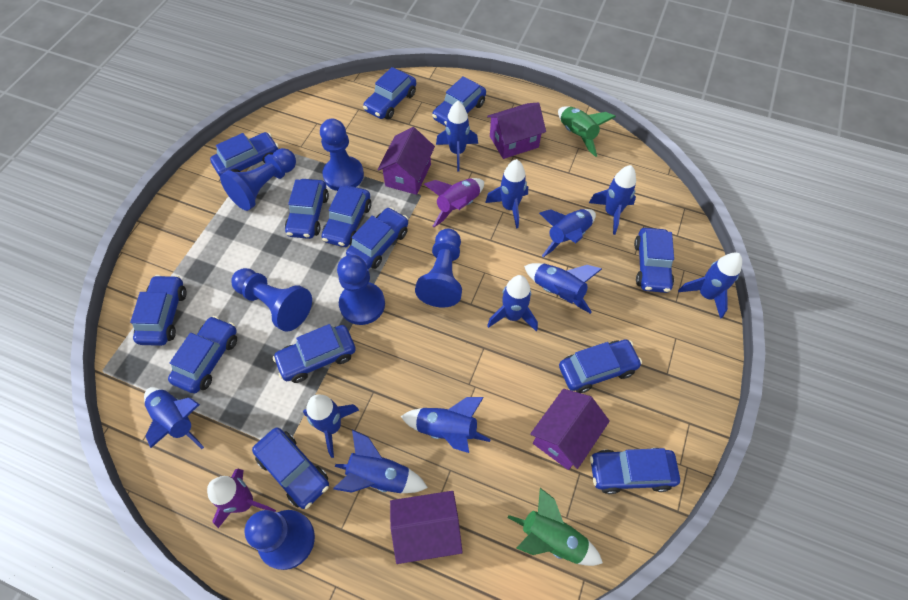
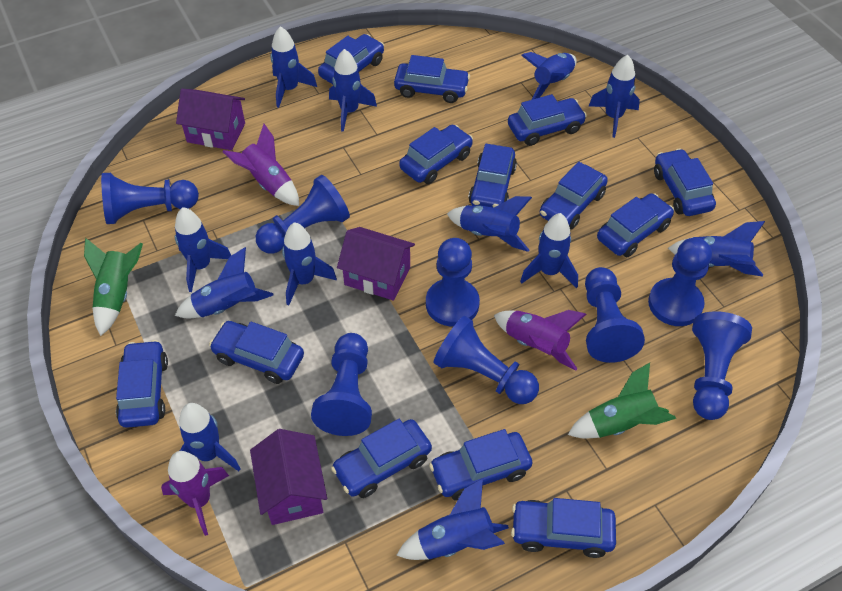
blue pawn: 6 -> 8
blue rocket: 11 -> 12
purple house: 4 -> 3
purple rocket: 2 -> 3

